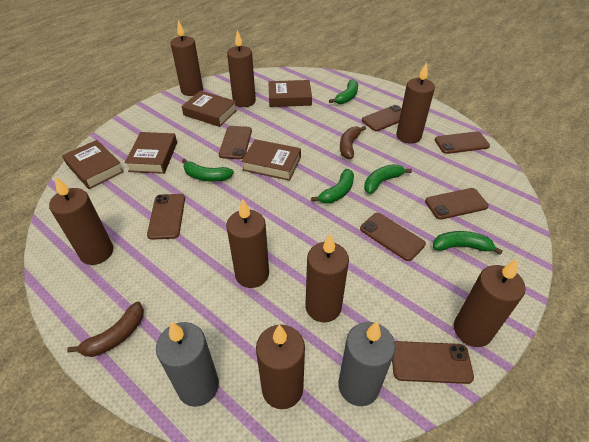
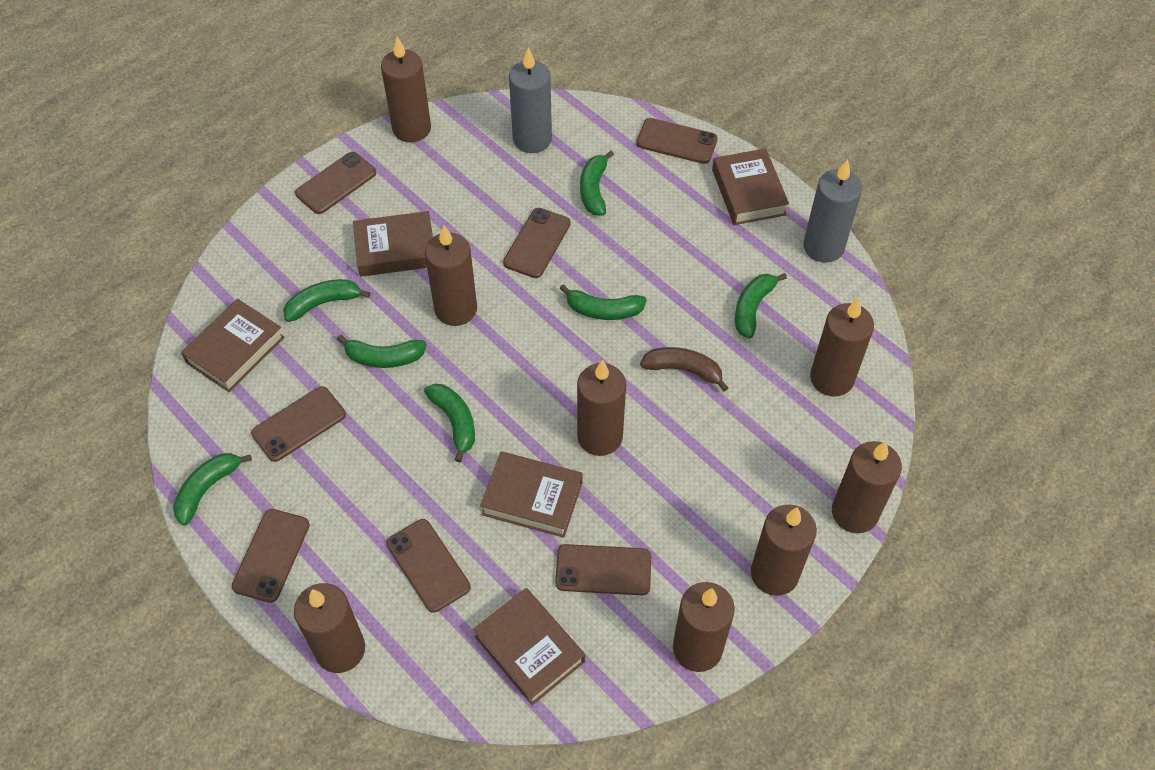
brown banana: 2 -> 1
green banana: 5 -> 7

